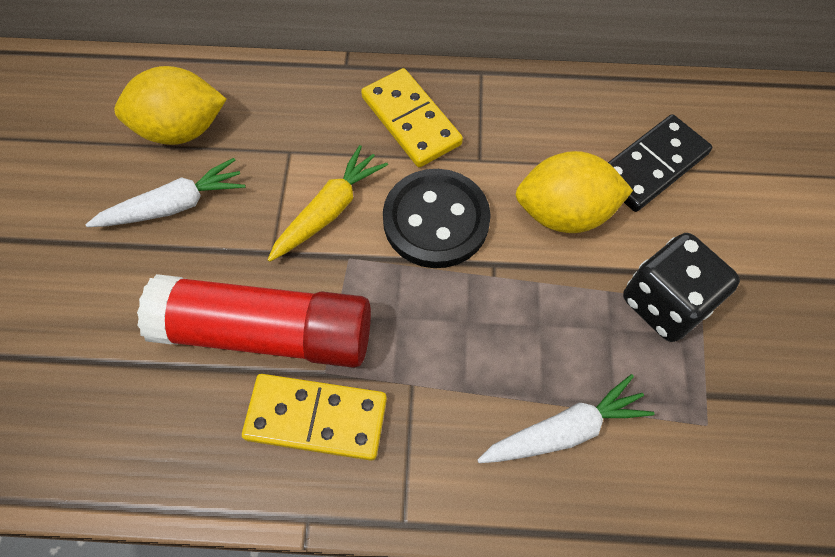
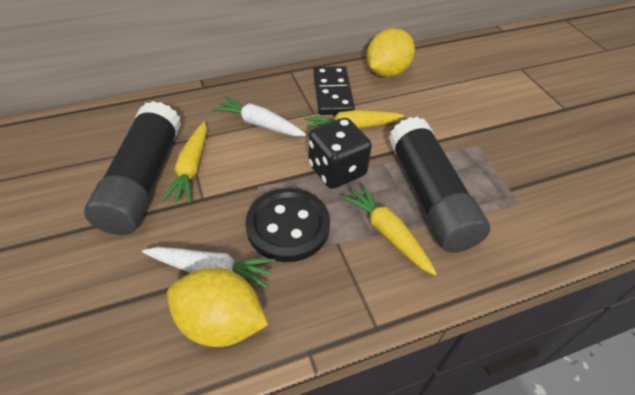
black glue stick: 0 -> 2
red glue stick: 1 -> 0
yellow carrot: 1 -> 3
yellow domino: 2 -> 0

